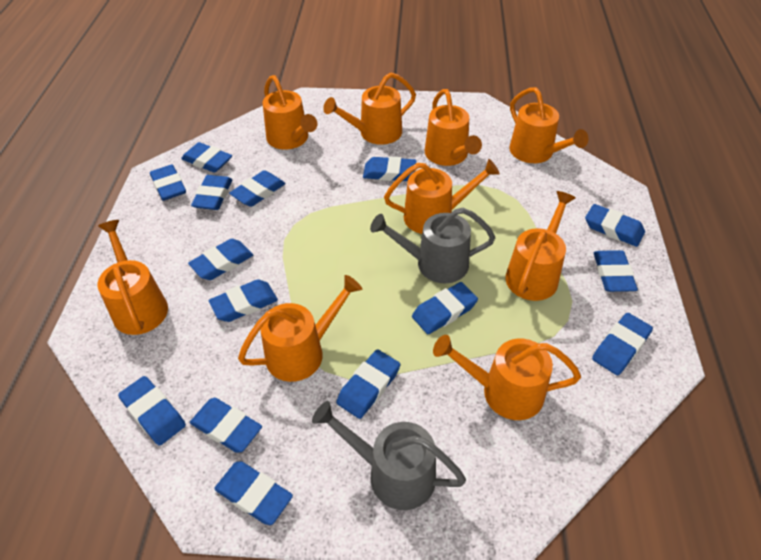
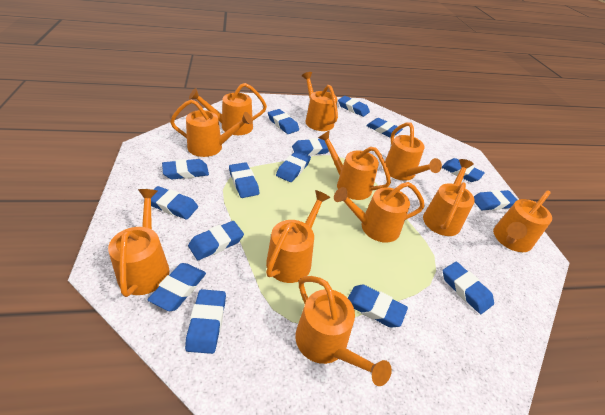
grey watering can: 2 -> 0
orange watering can: 9 -> 11

